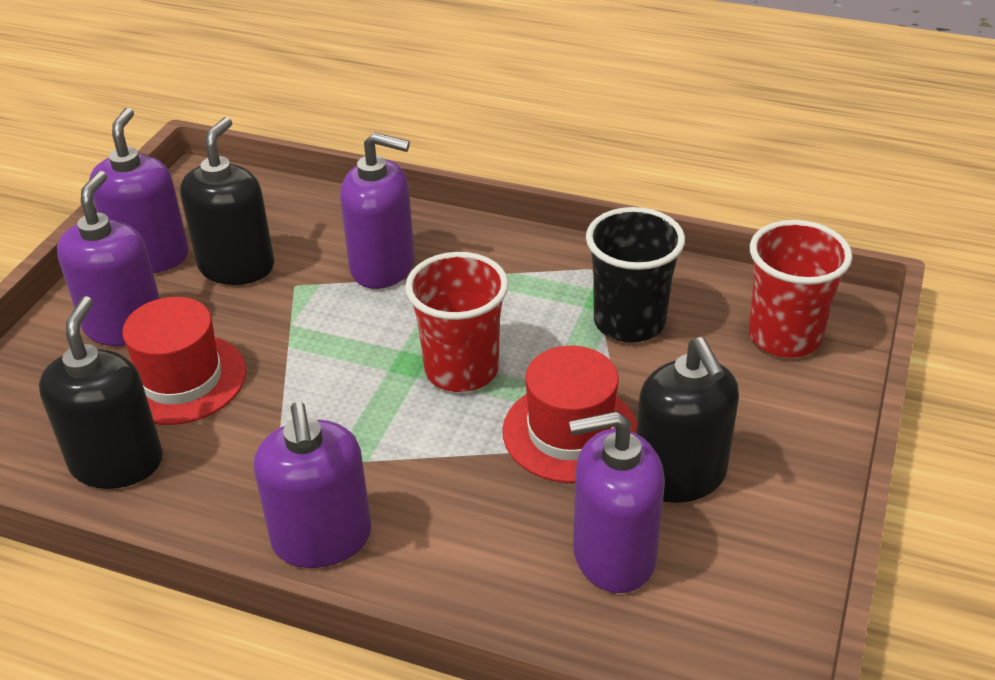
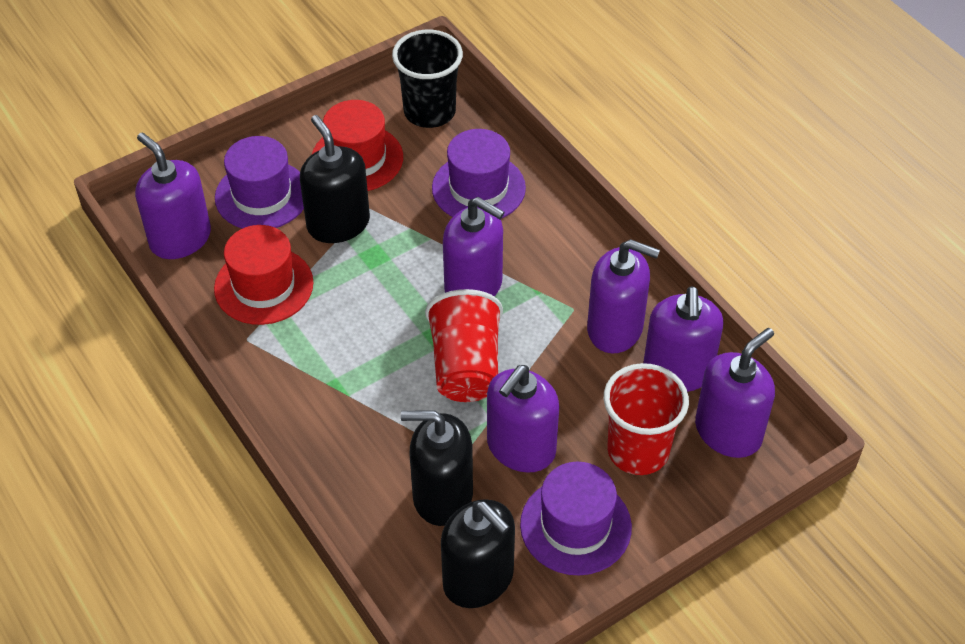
purple hat: 0 -> 3
purple soap dispenser: 5 -> 6

